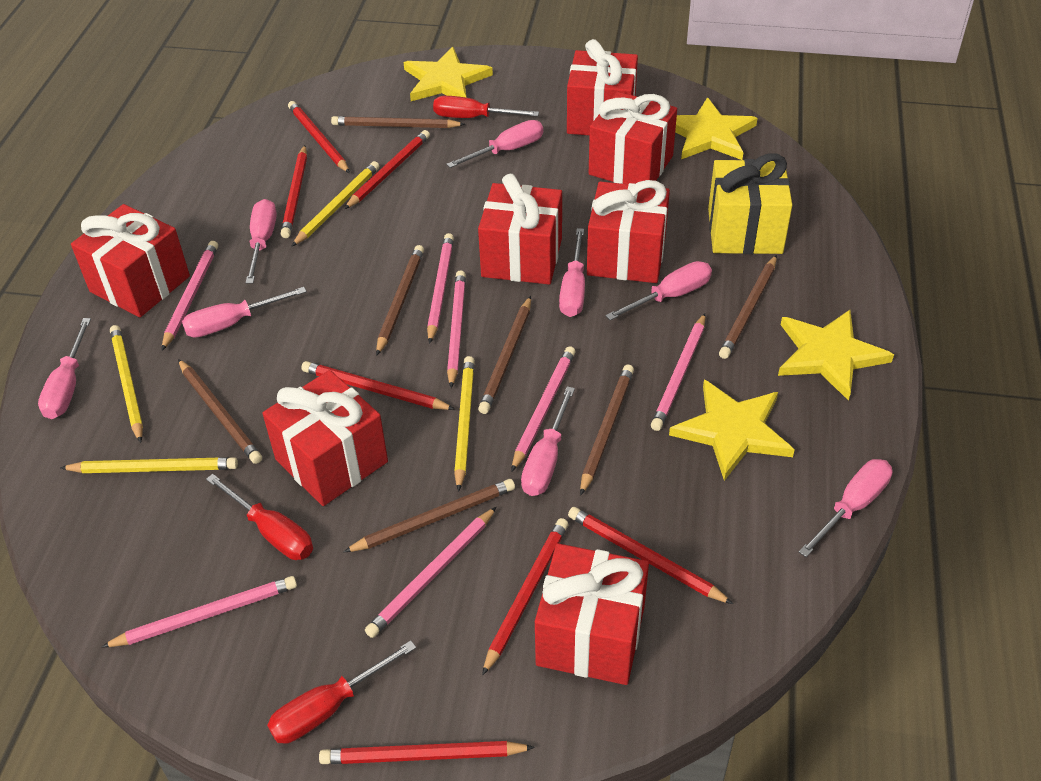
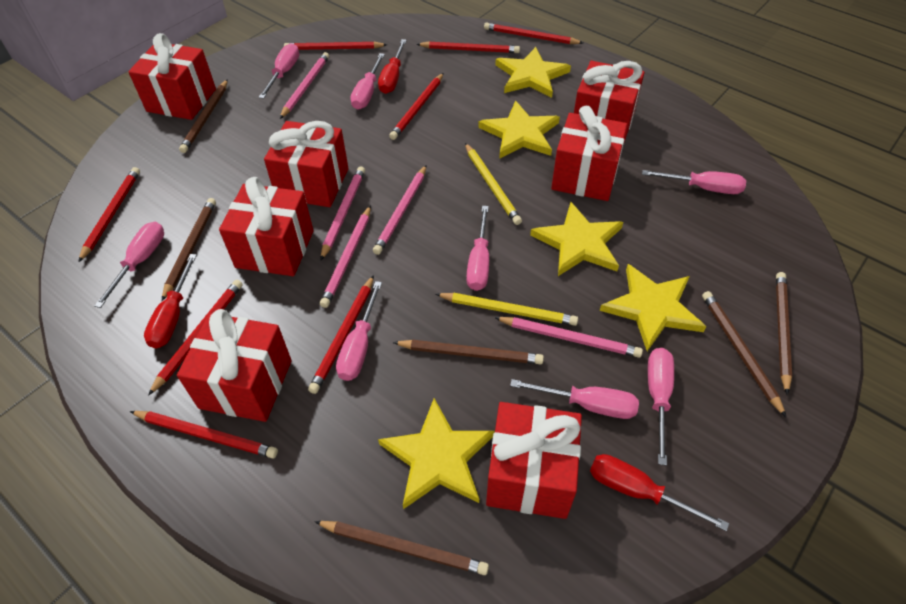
brown pencil: 7 -> 6
pink pencil: 7 -> 5
red pencil: 7 -> 8
yellow gift: 1 -> 0
yellow pencil: 4 -> 2
yellow star: 4 -> 5

